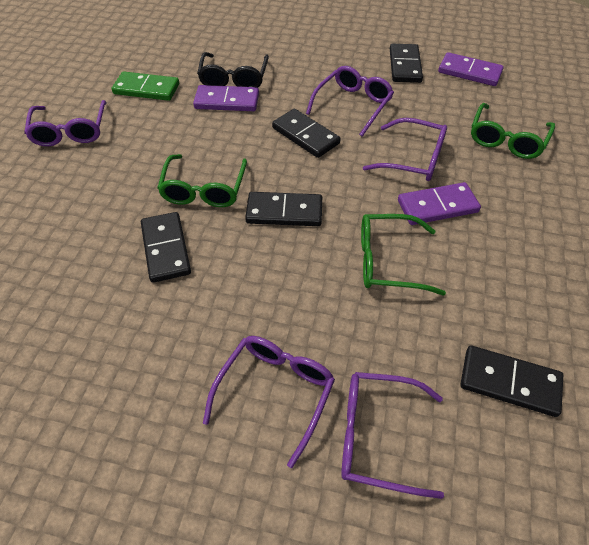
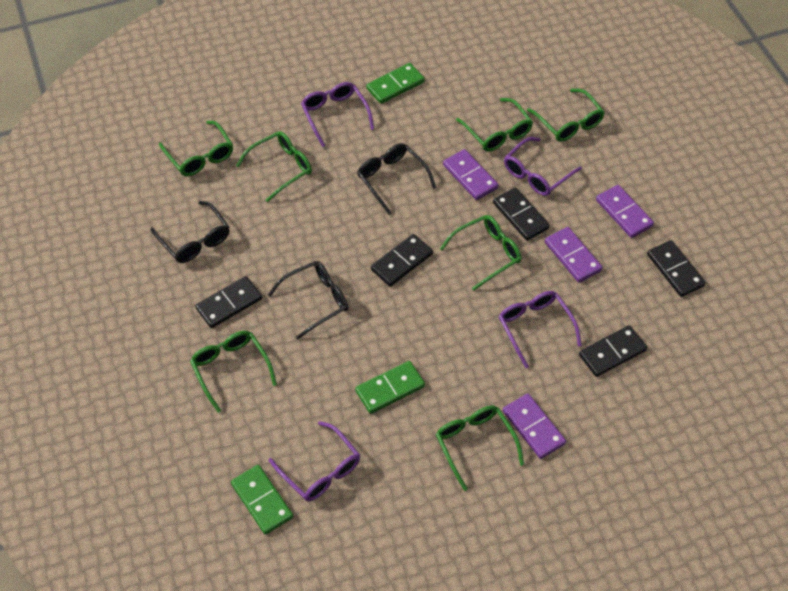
black glasses: 1 -> 3
green domino: 1 -> 3
green glasses: 3 -> 7
purple domino: 3 -> 4
purple glasses: 5 -> 4

